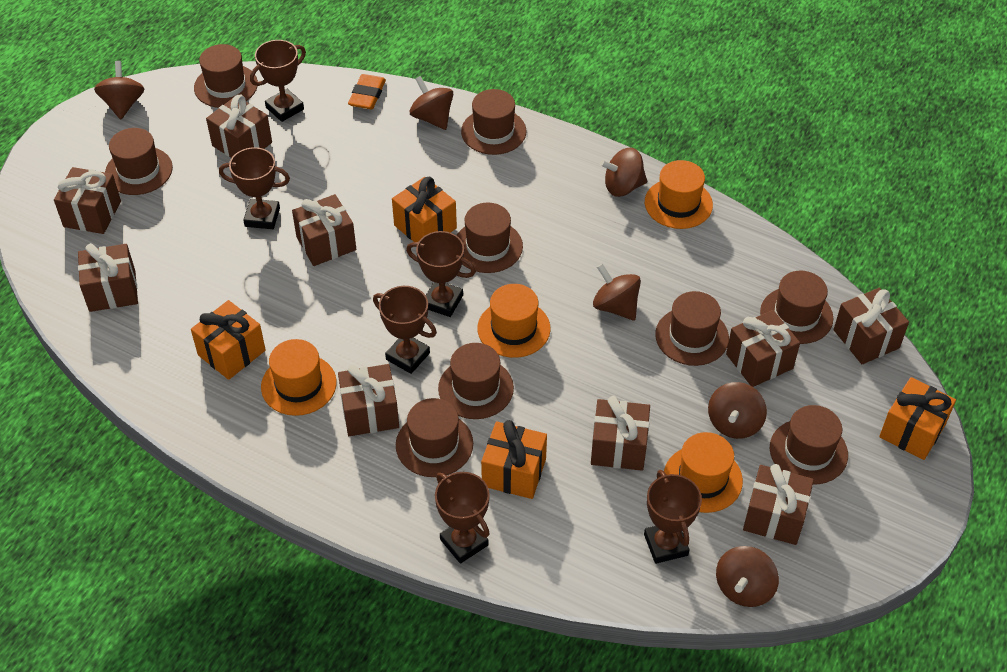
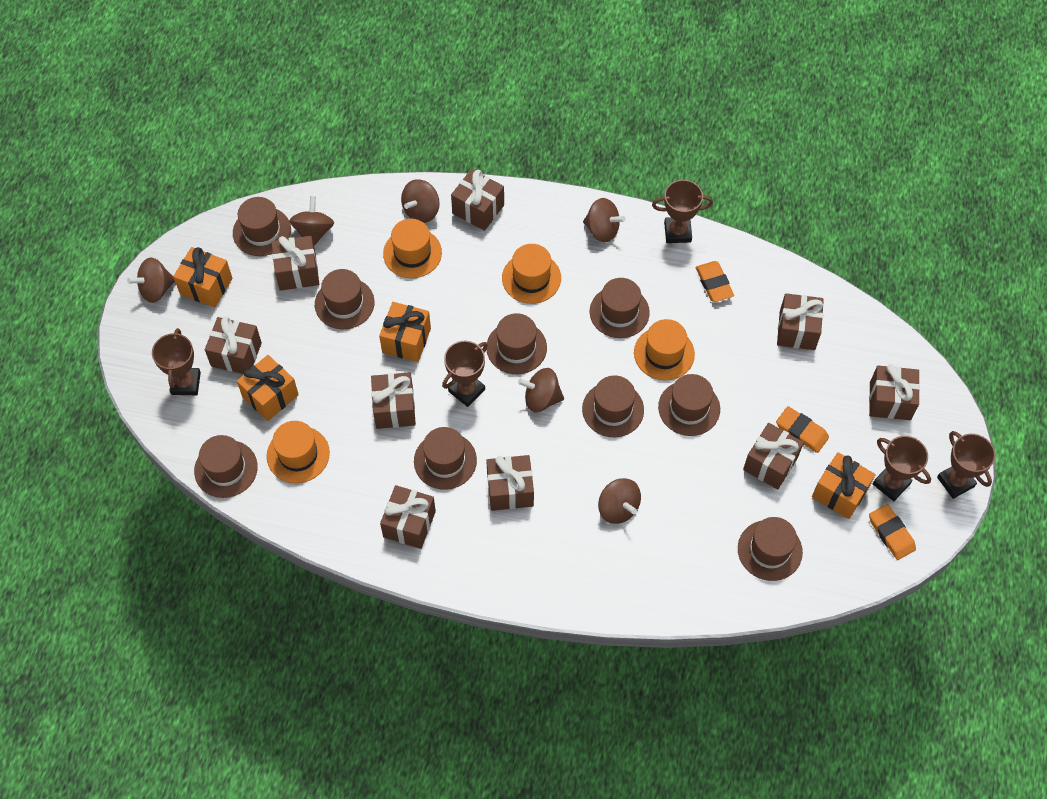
brown trophy: 6 -> 5
orange eraser: 1 -> 3

